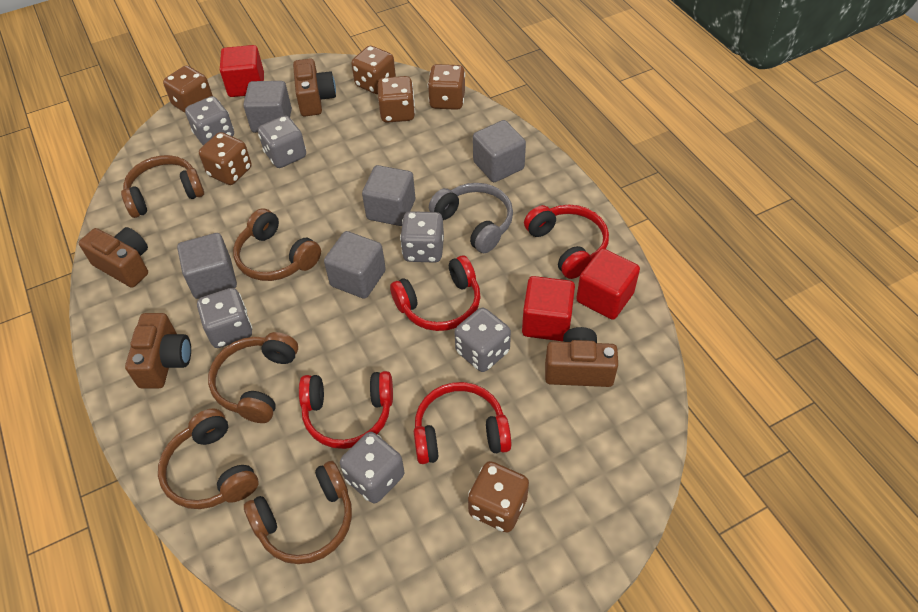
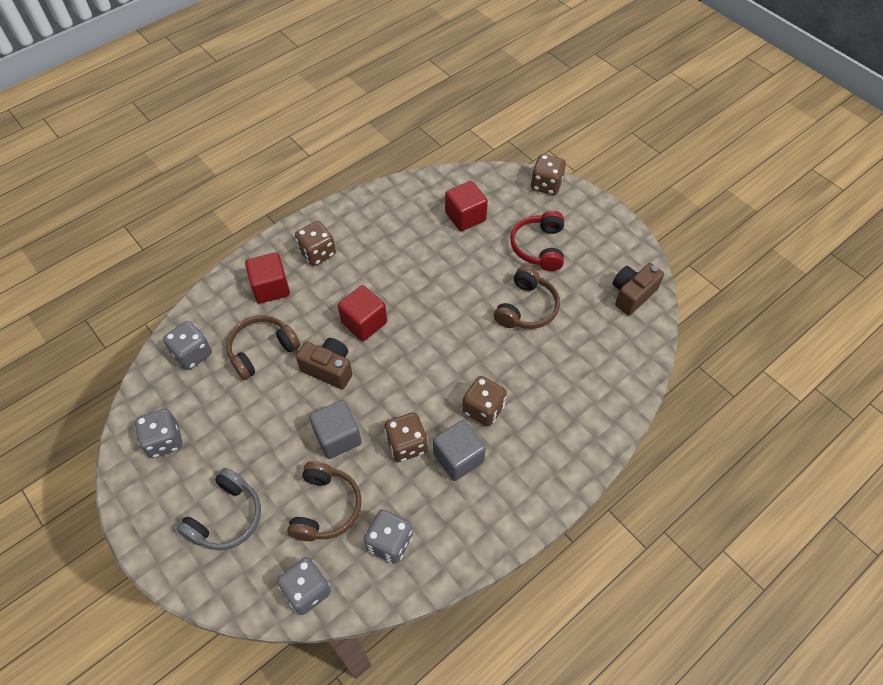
brown camera: 4 -> 2
brown dice: 6 -> 4
brown headphones: 5 -> 3
grey cube: 5 -> 2
grey dice: 6 -> 4
red headphones: 4 -> 1

